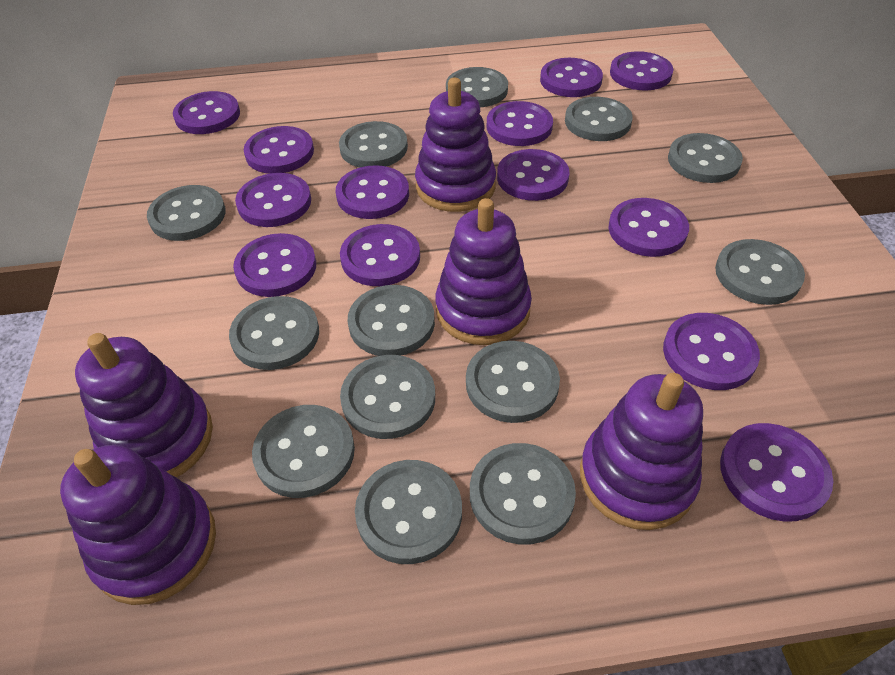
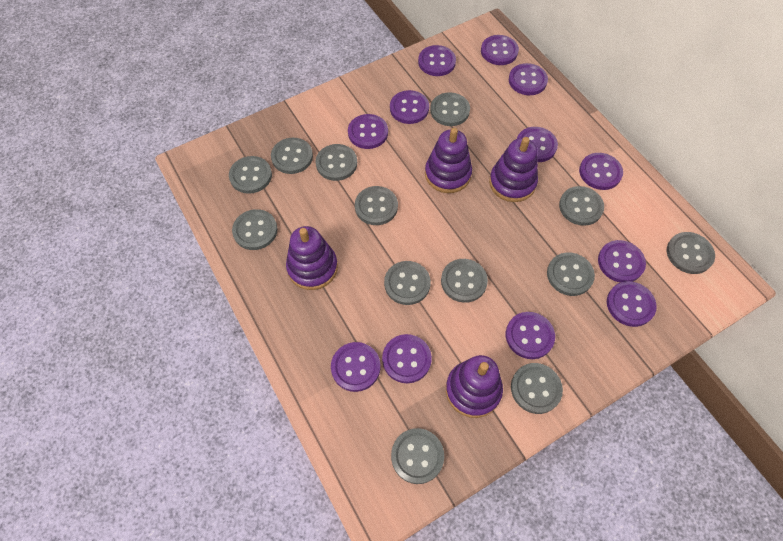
purple button: 13 -> 12
purple stacking toy: 5 -> 4

